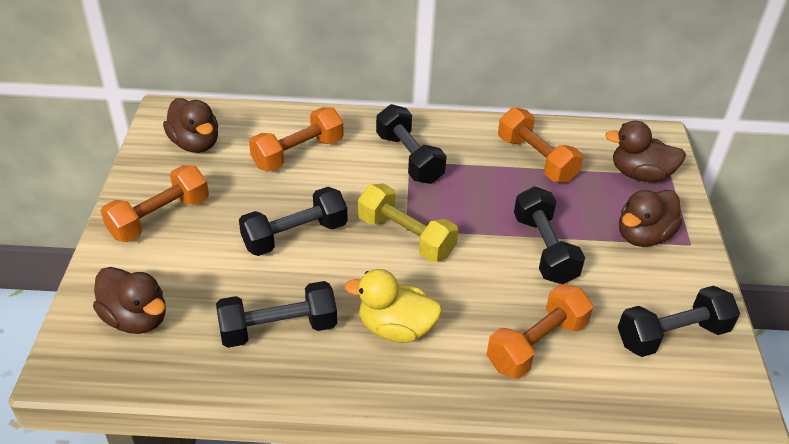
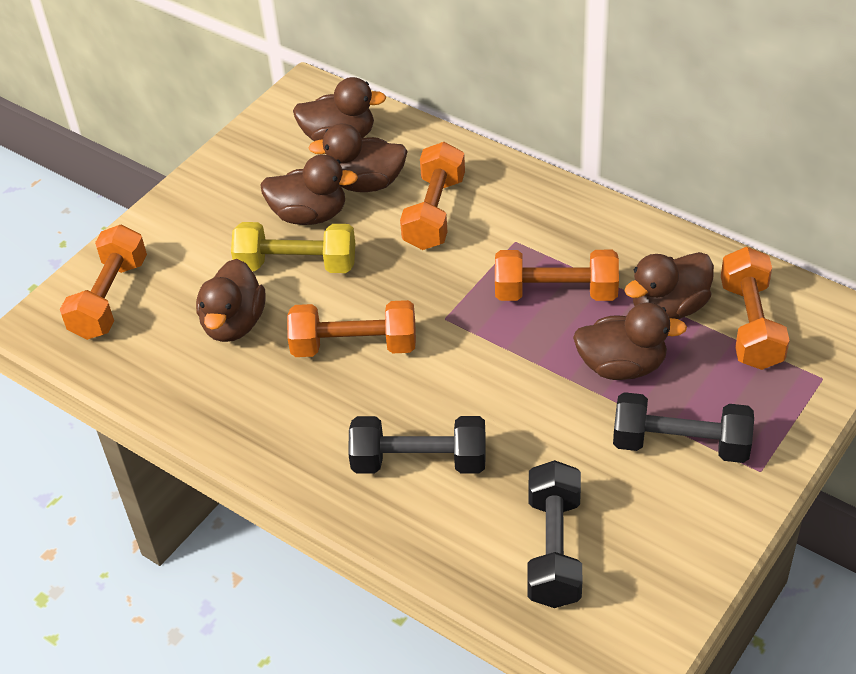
black dumbbell: 5 -> 3
brown duck: 4 -> 6
orange dumbbell: 4 -> 5
yellow duck: 1 -> 0

